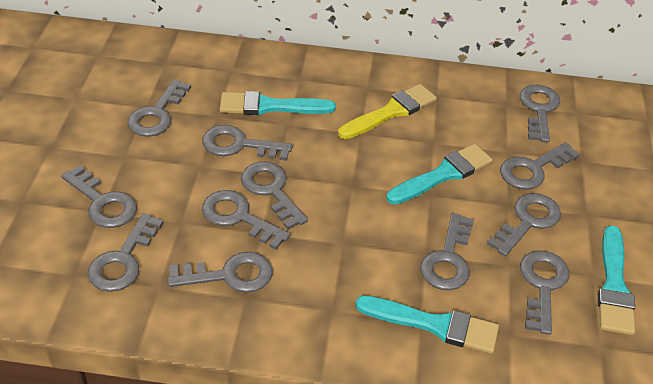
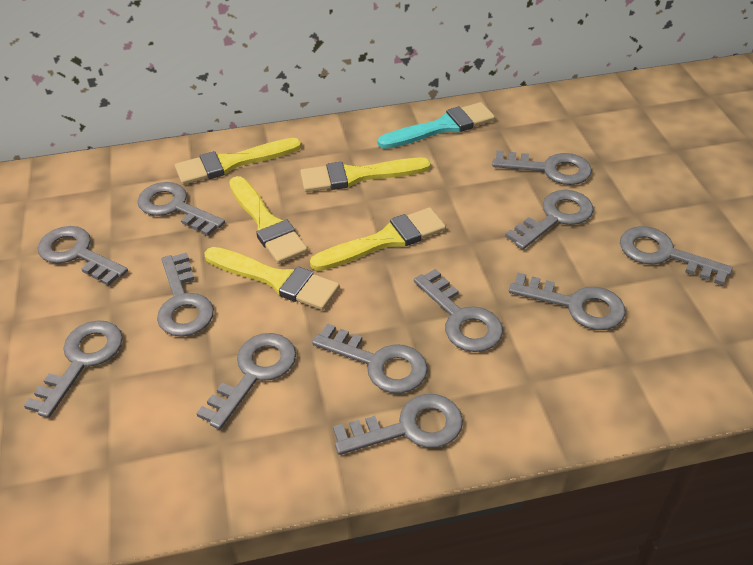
turquoise brush: 4 -> 1
yellow brush: 1 -> 5

